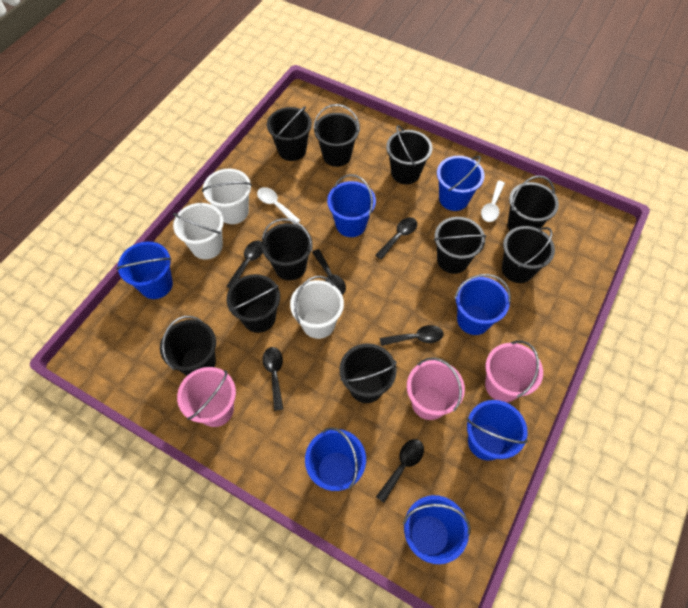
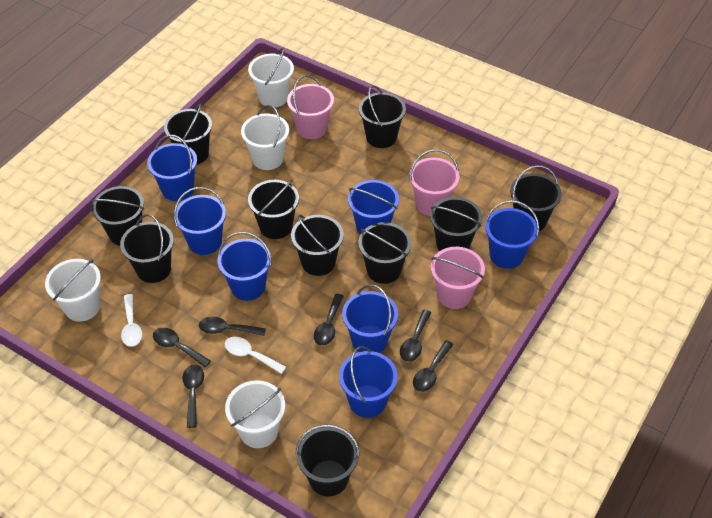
white bucket: 3 -> 4

